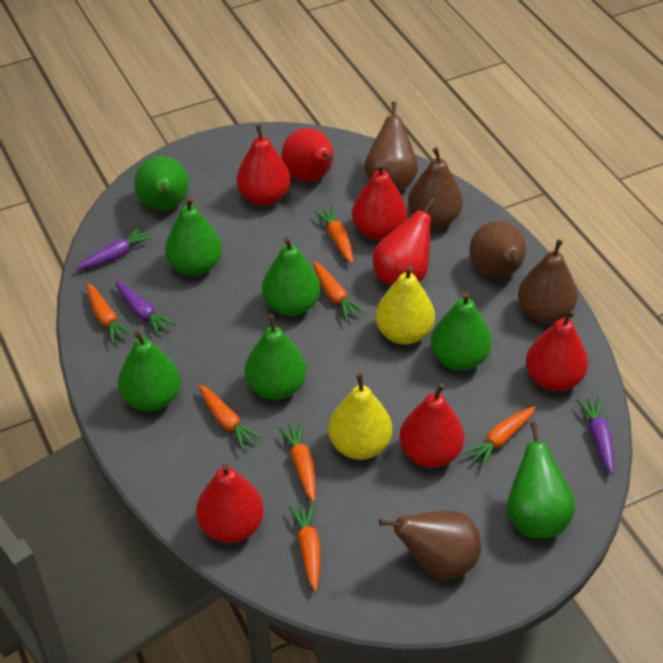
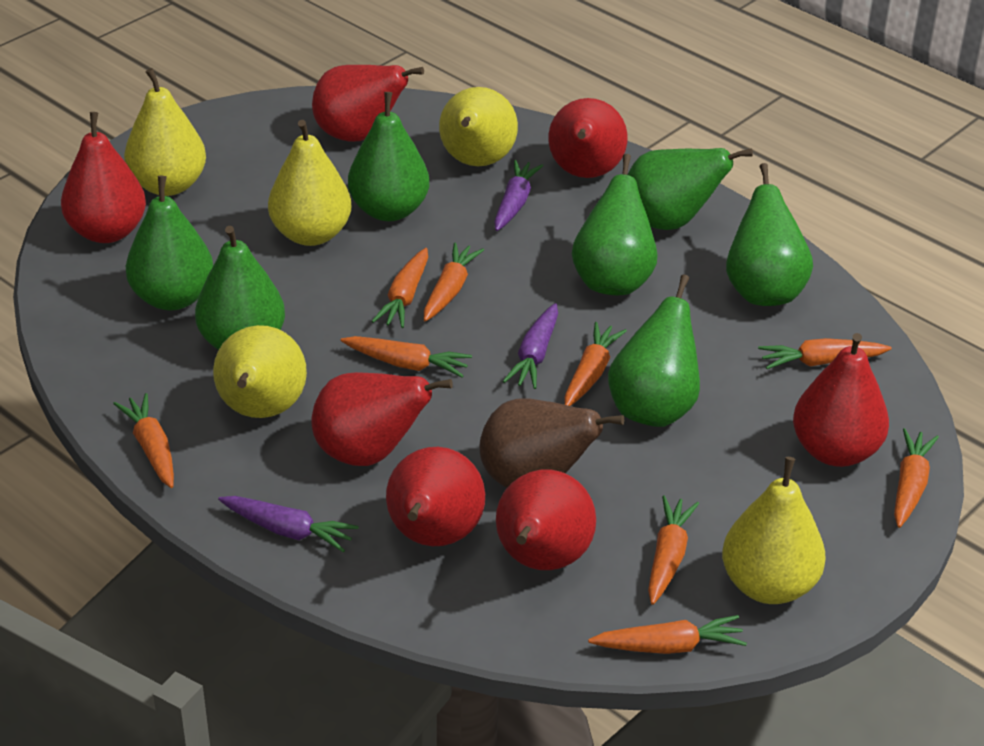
brown pear: 5 -> 1
orange carrot: 7 -> 9
yellow pear: 2 -> 5

